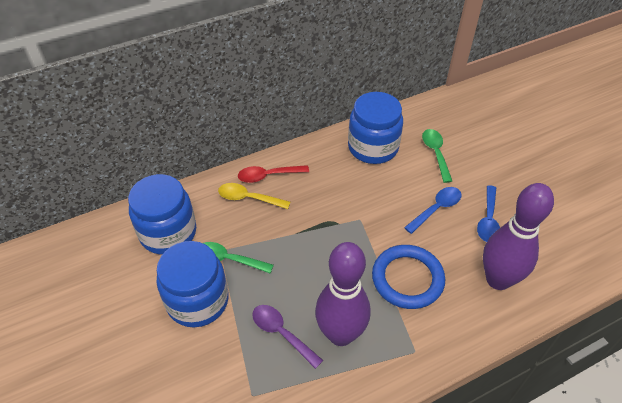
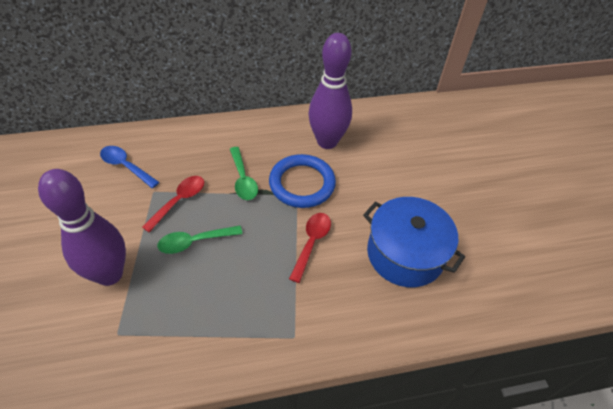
blue jar: 3 -> 0
blue pot: 0 -> 1
blue spoon: 2 -> 1
purple spoon: 1 -> 0
red spoon: 1 -> 2
yellow spoon: 1 -> 0

